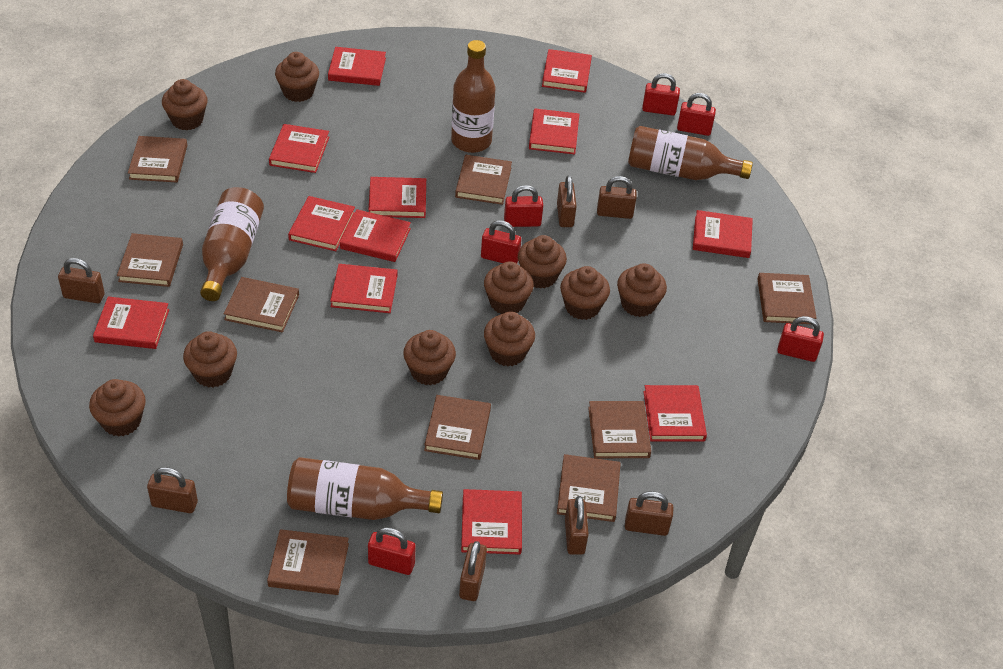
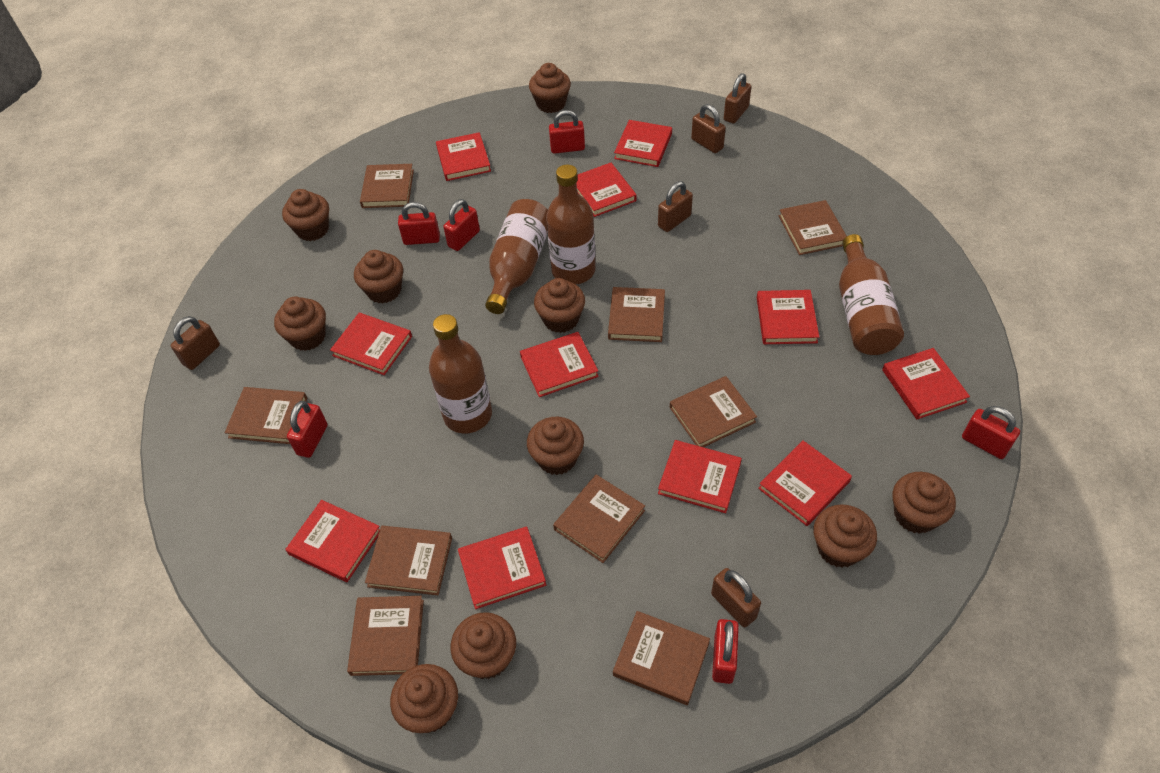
brown padlock: 7 -> 5
red book: 12 -> 11

